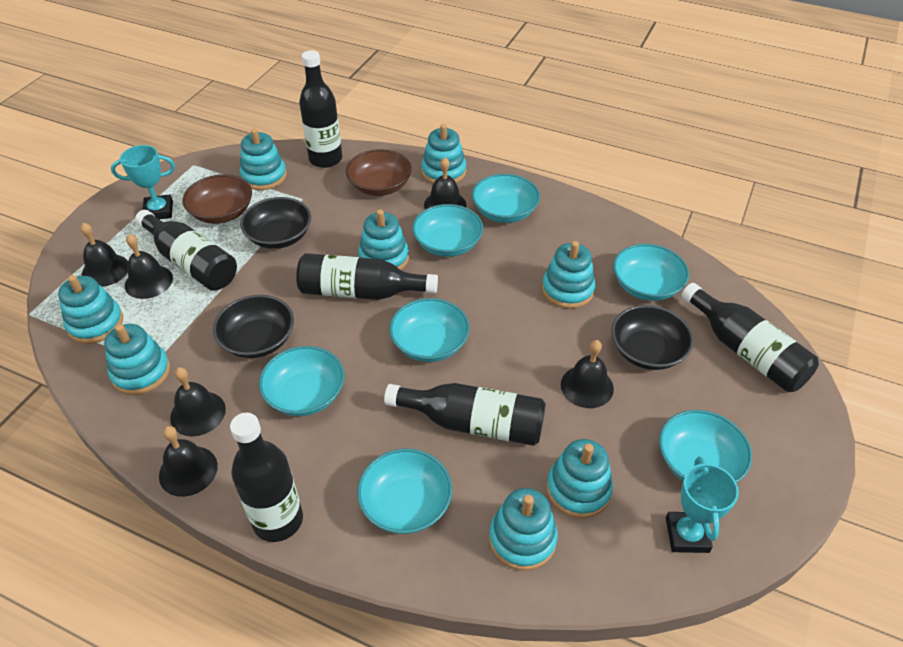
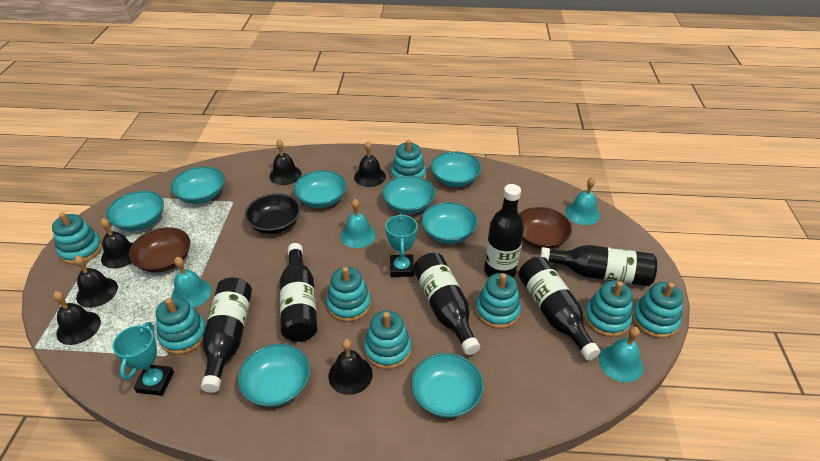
black bowl: 3 -> 1
turquoise bell: 0 -> 4
turquoise bowl: 7 -> 8

